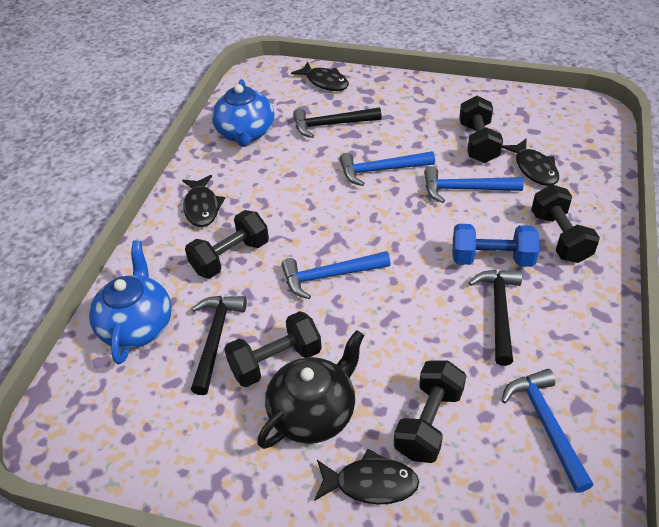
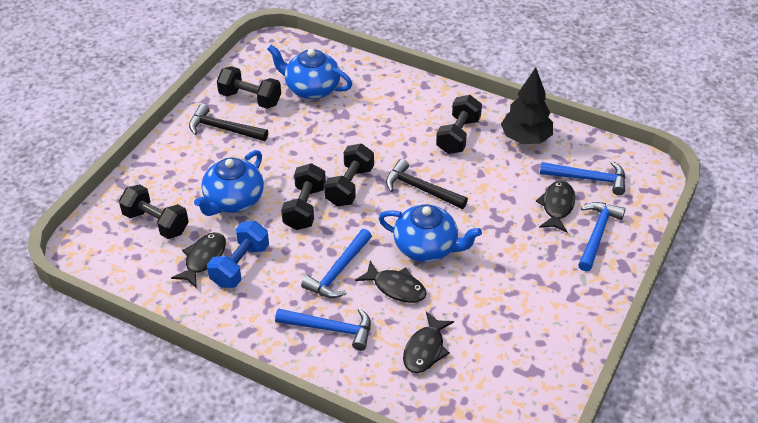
black hammer: 3 -> 2
black teapot: 1 -> 0
black tree: 0 -> 1
blue teapot: 2 -> 3

